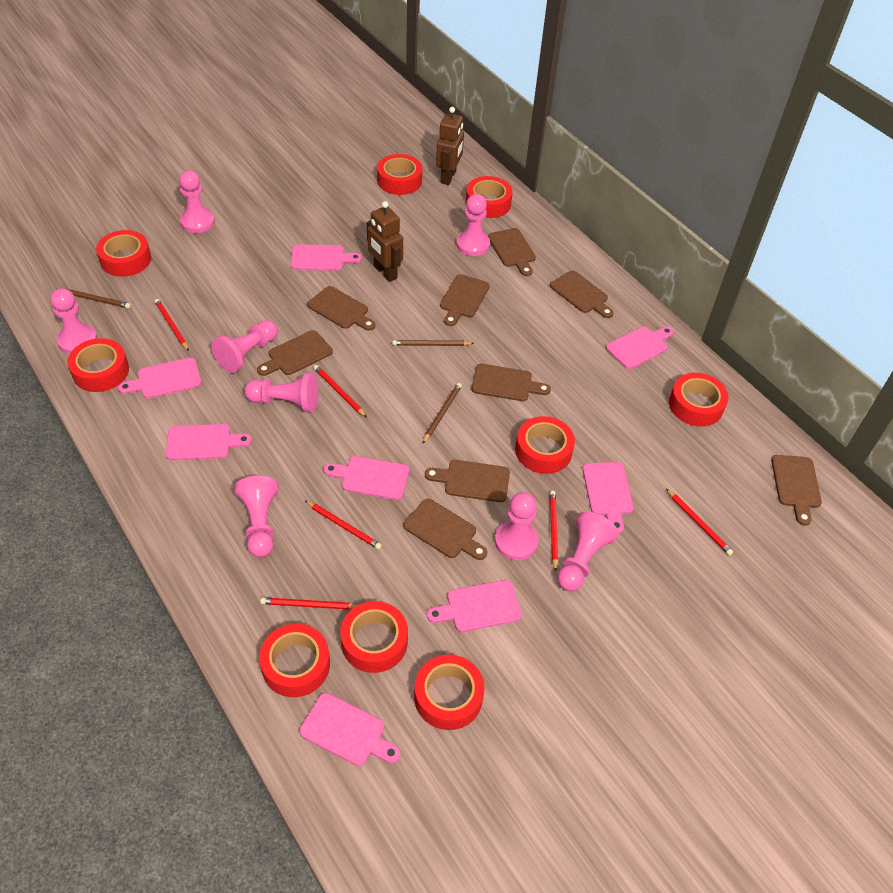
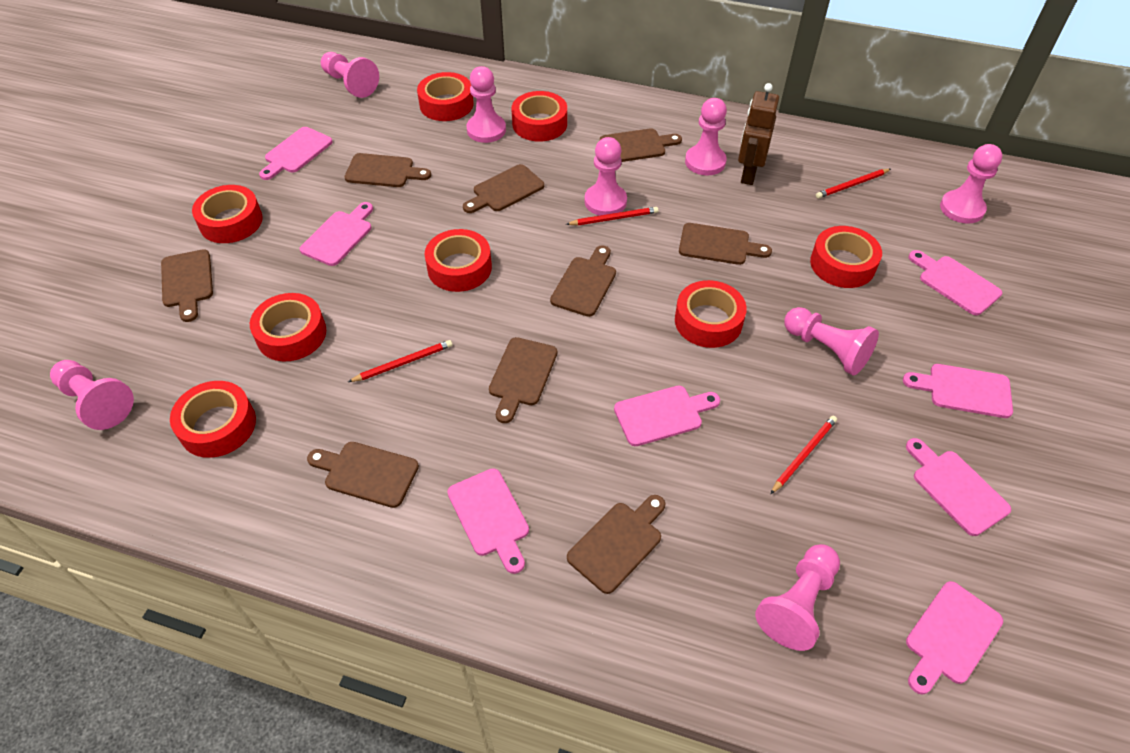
brown pencil: 3 -> 0
brown robot: 2 -> 1
red pencil: 6 -> 4
red tape: 9 -> 8

